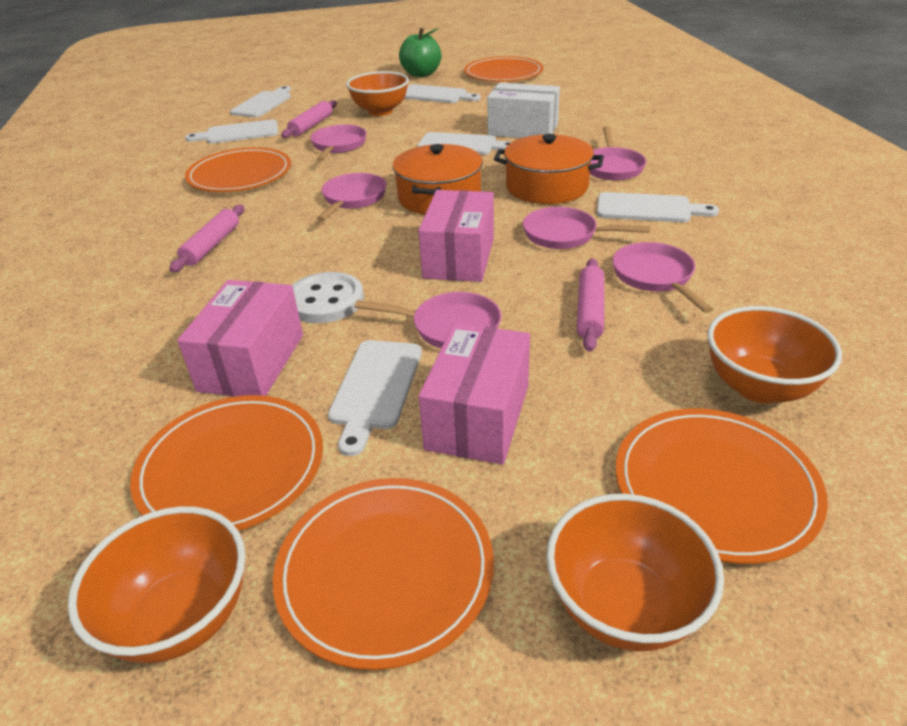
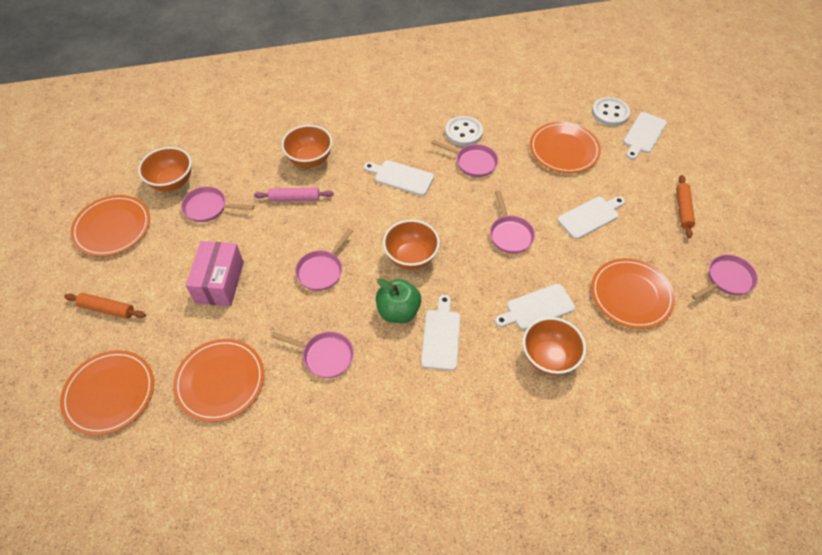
orange pot: 2 -> 0
orange rolling pin: 0 -> 2
pink box: 3 -> 1
pink rolling pin: 3 -> 1
white box: 1 -> 0
white button: 1 -> 2
white cutting board: 6 -> 5

